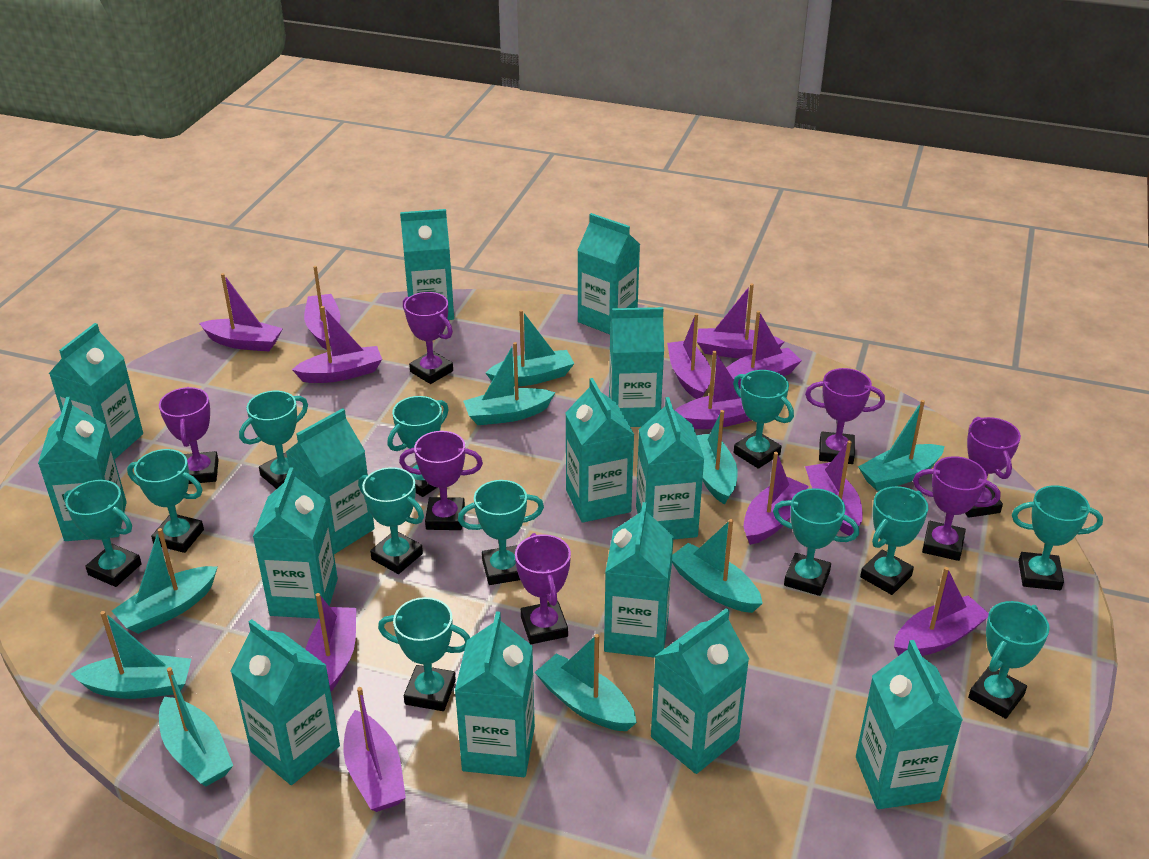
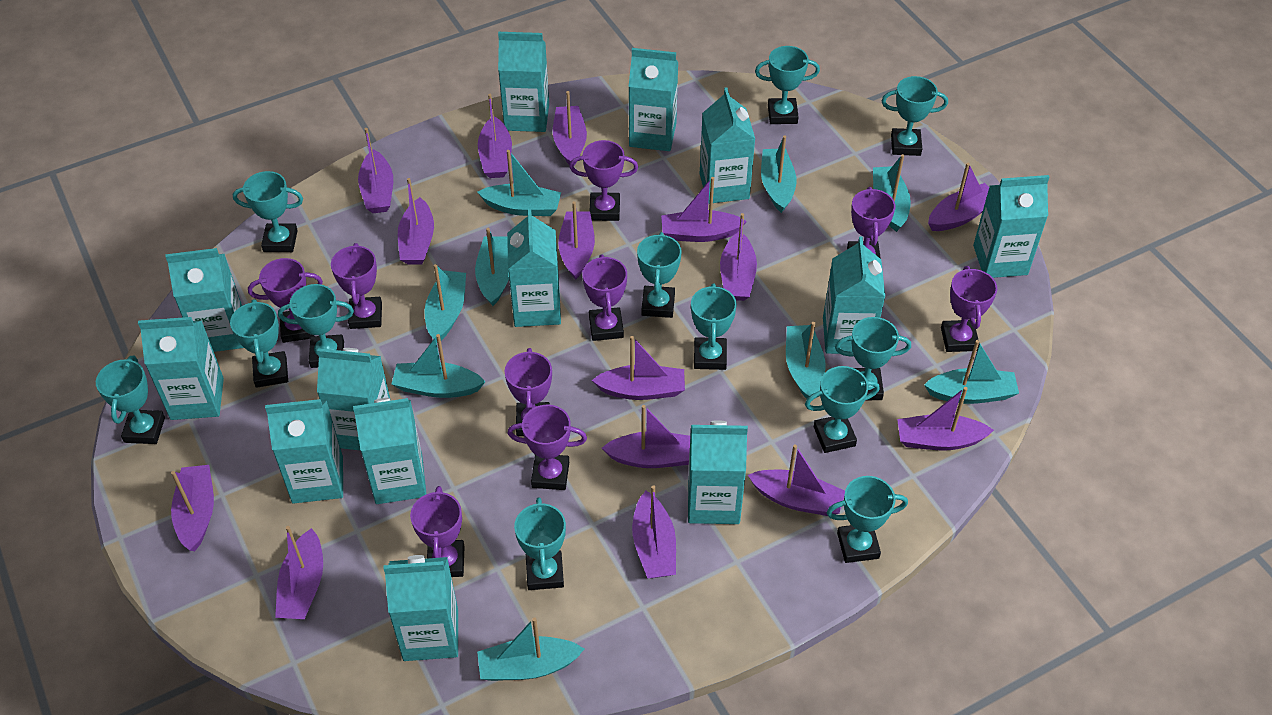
purple boat: 12 -> 15
purple trophy: 7 -> 9
turquoise carton: 14 -> 13

